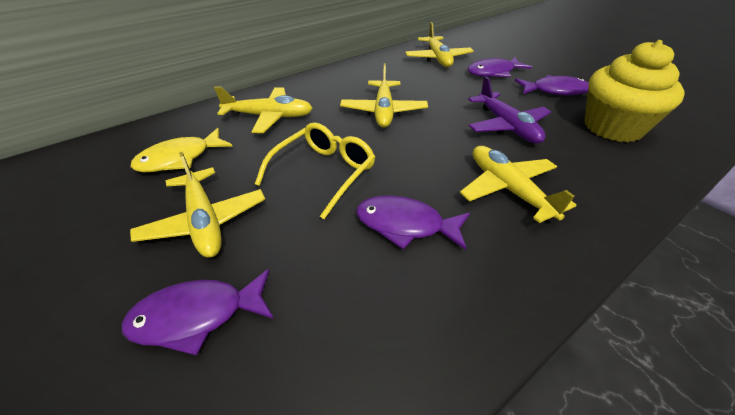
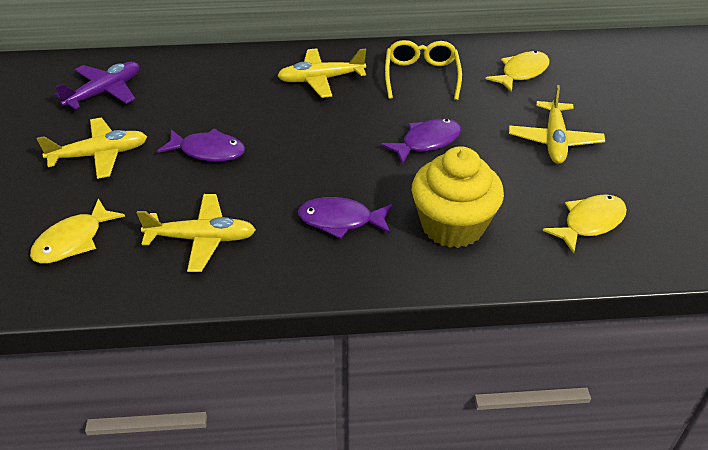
purple fish: 4 -> 3
yellow fish: 1 -> 3
yellow plane: 5 -> 4

